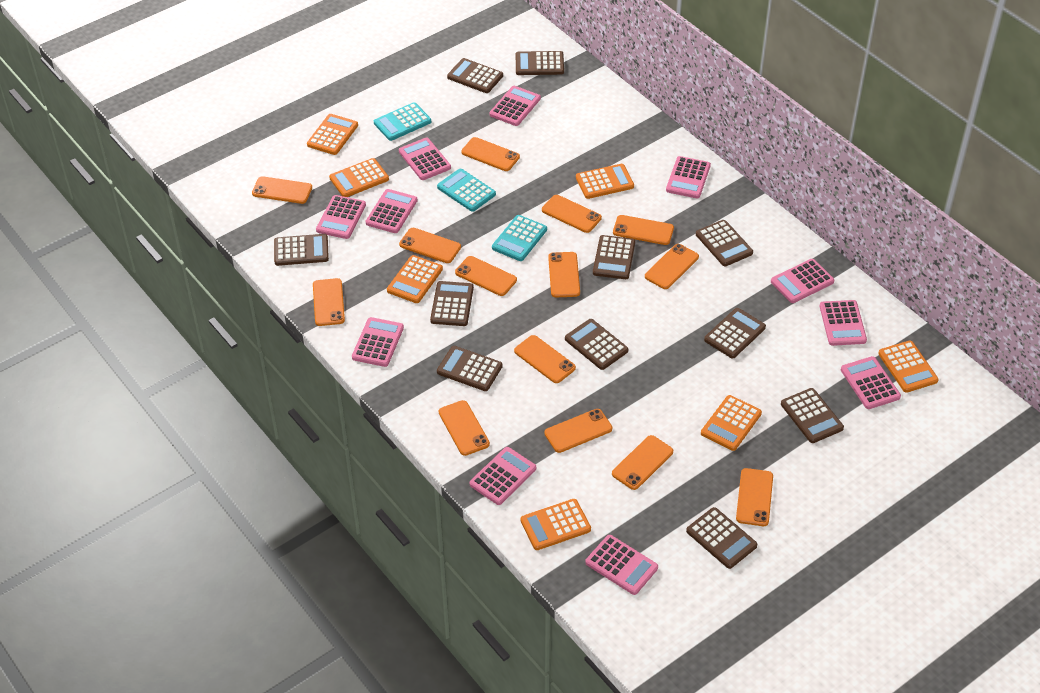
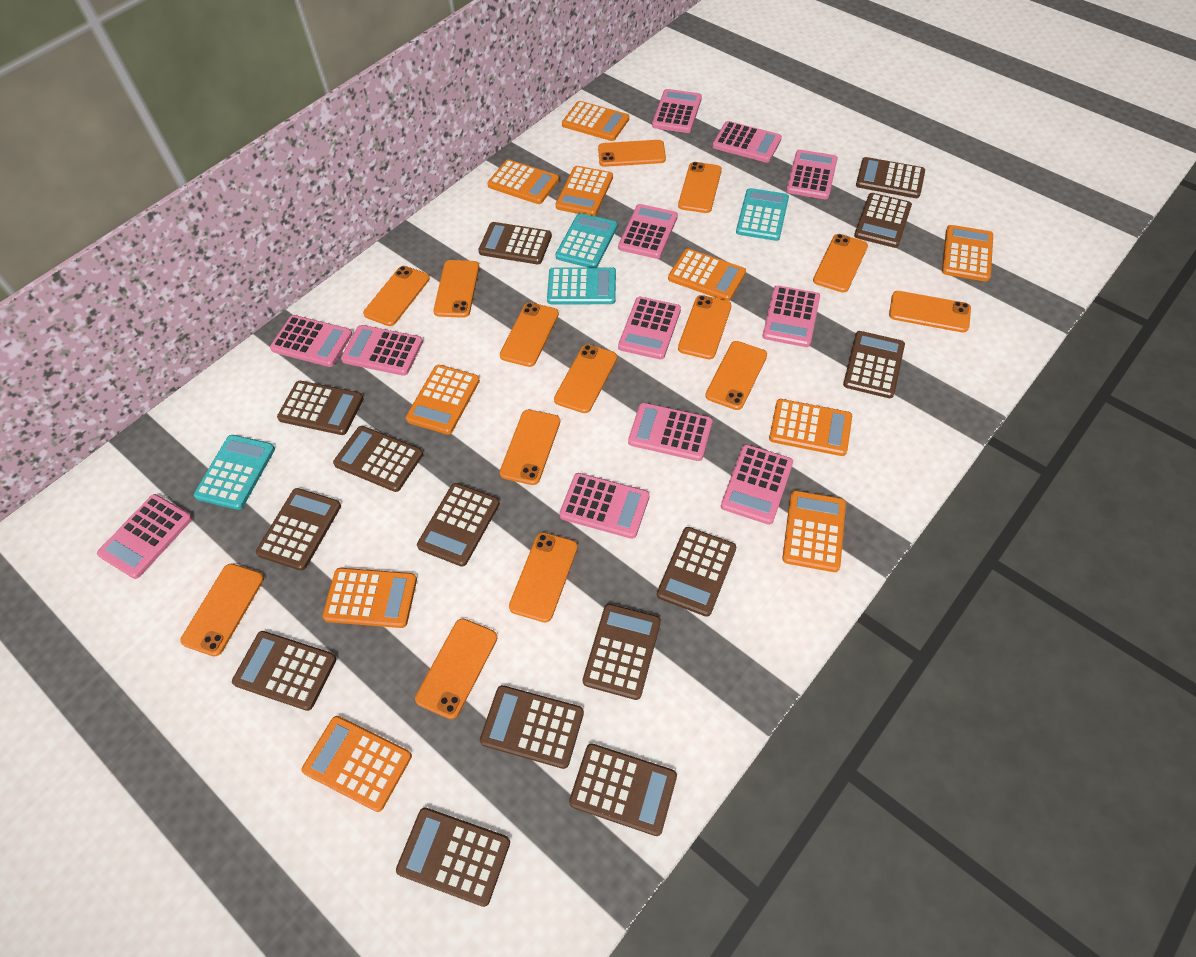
brown calculator: 11 -> 14
orange calculator: 7 -> 10
pink calculator: 11 -> 12
turquoise calculator: 3 -> 4

